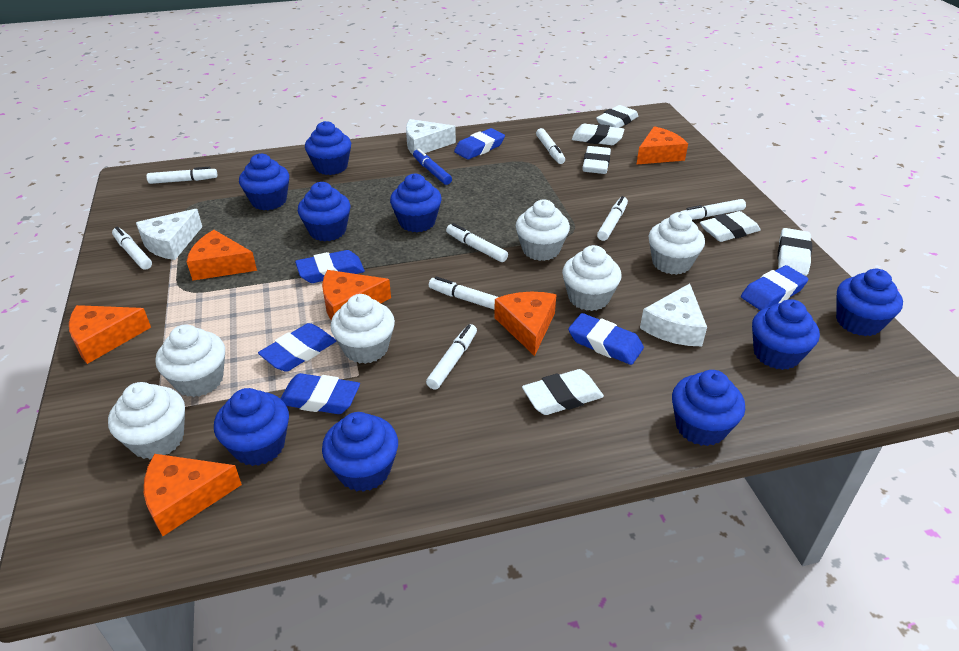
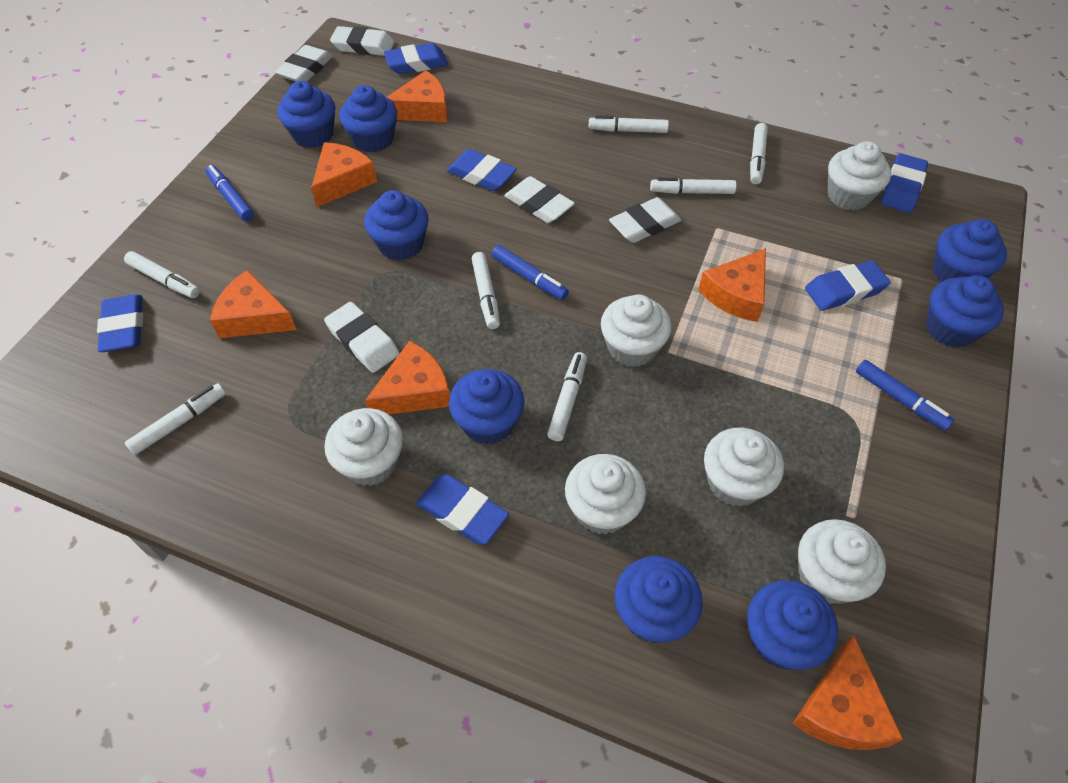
blue cupcake: 9 -> 8
blue marker: 1 -> 3
white cheese: 3 -> 0
white eraser: 6 -> 5
white marker: 8 -> 7

